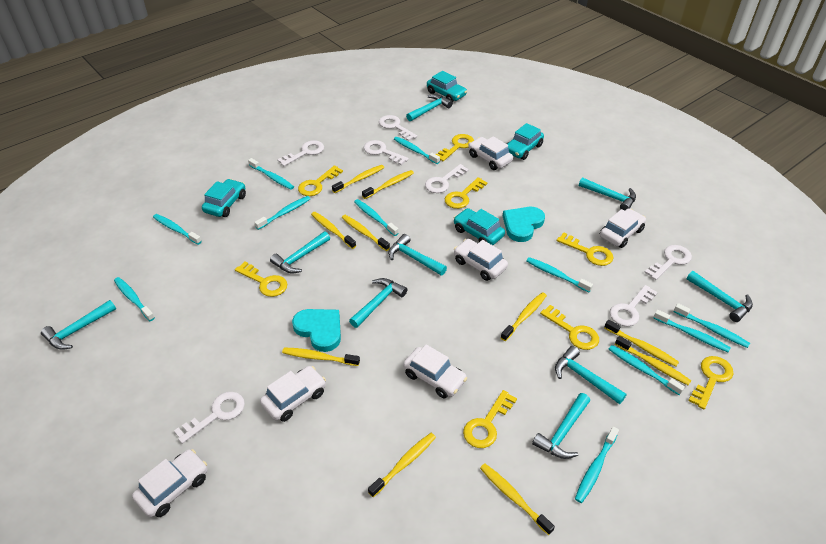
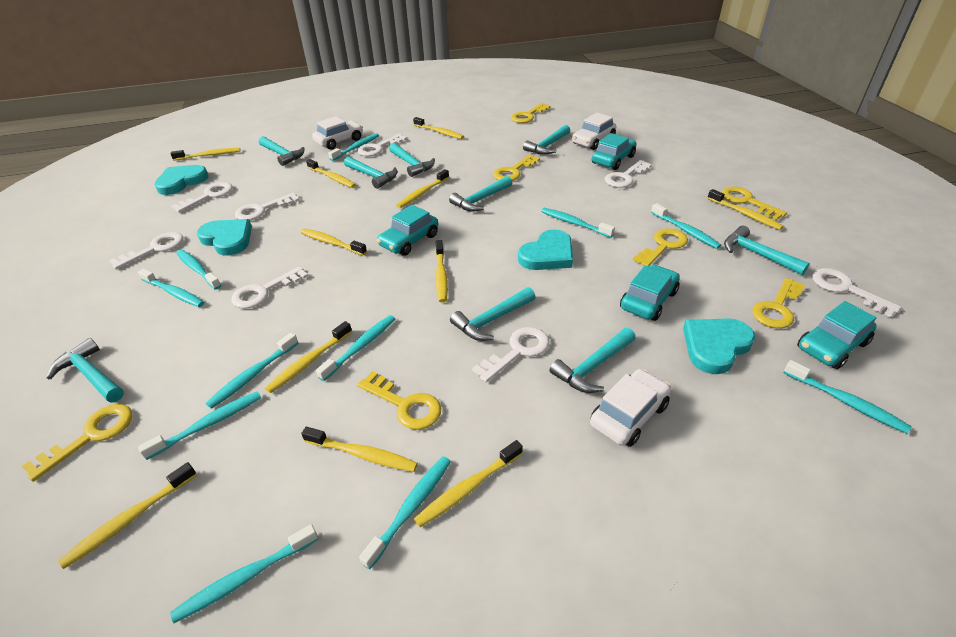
turquoise heart: 2 -> 4
white car: 6 -> 3
white key: 7 -> 8
yellow key: 8 -> 7
yellow toothbrush: 10 -> 11

